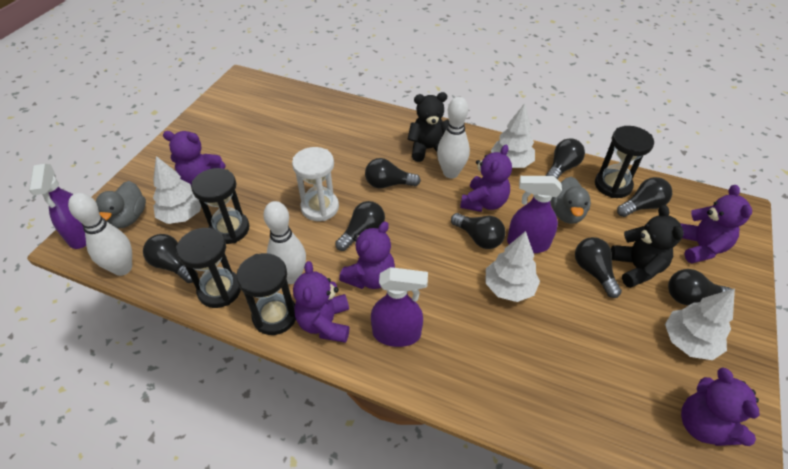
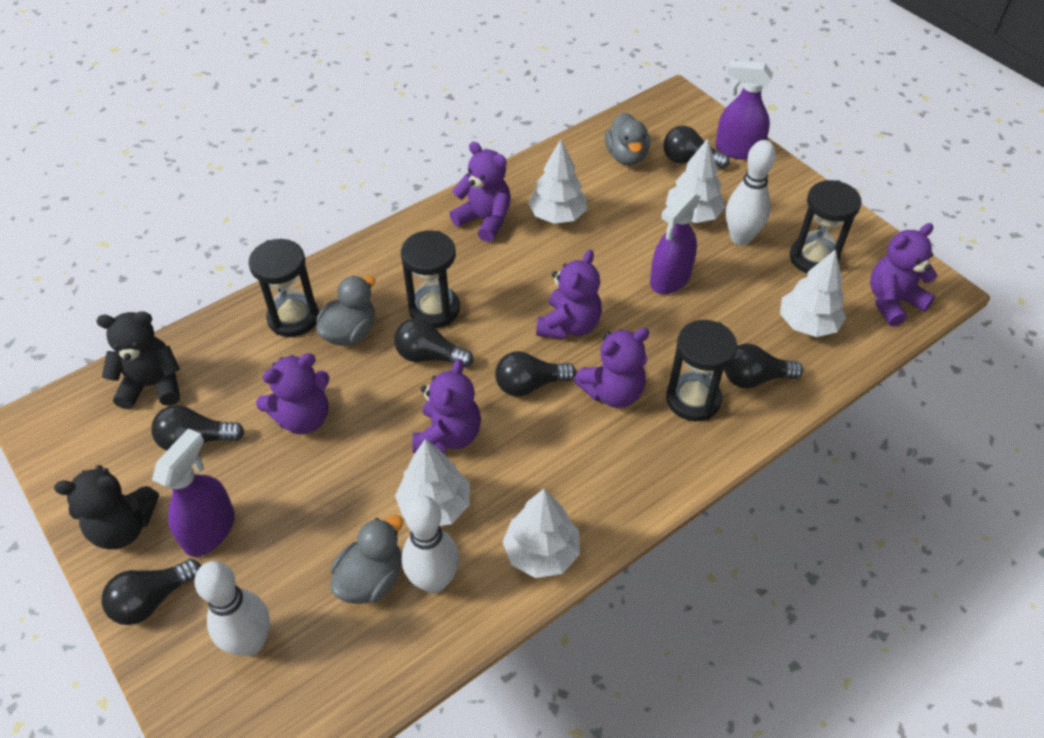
black light bulb: 8 -> 6
grey duck: 2 -> 3
white hourglass: 1 -> 0
white tree: 4 -> 5

